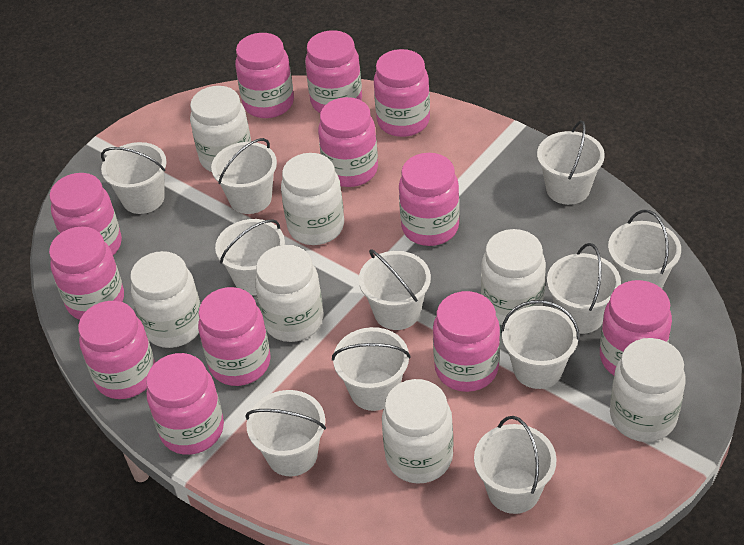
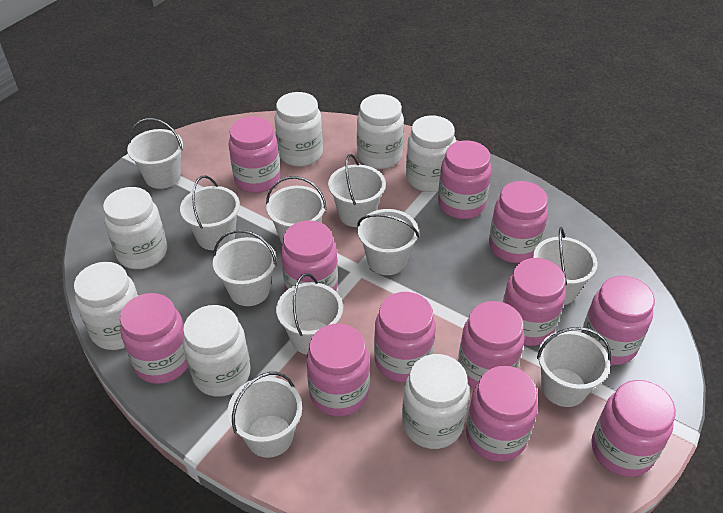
white bucket: 11 -> 10

